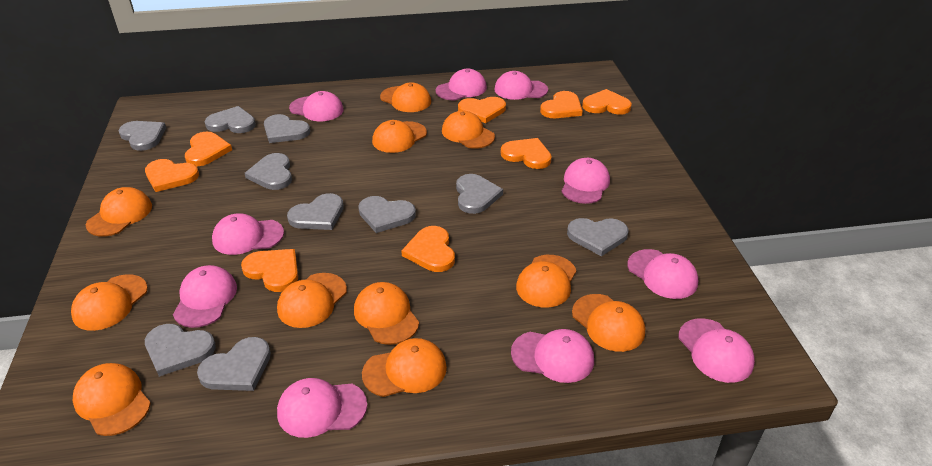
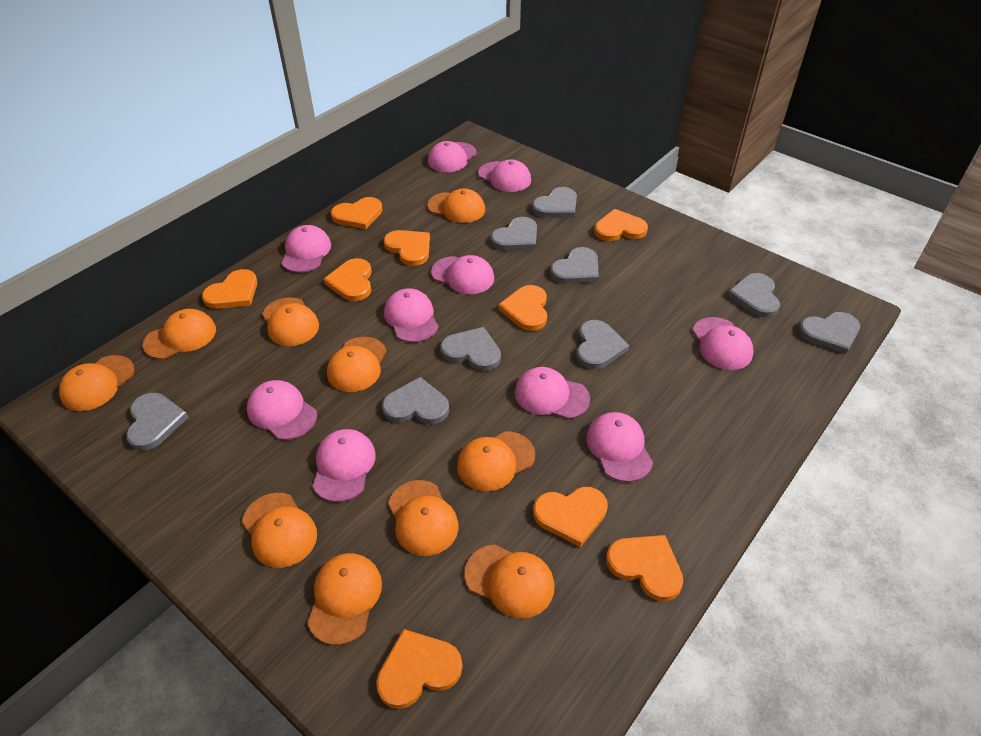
grey heart: 10 -> 9
orange cap: 11 -> 10
orange heart: 8 -> 9

